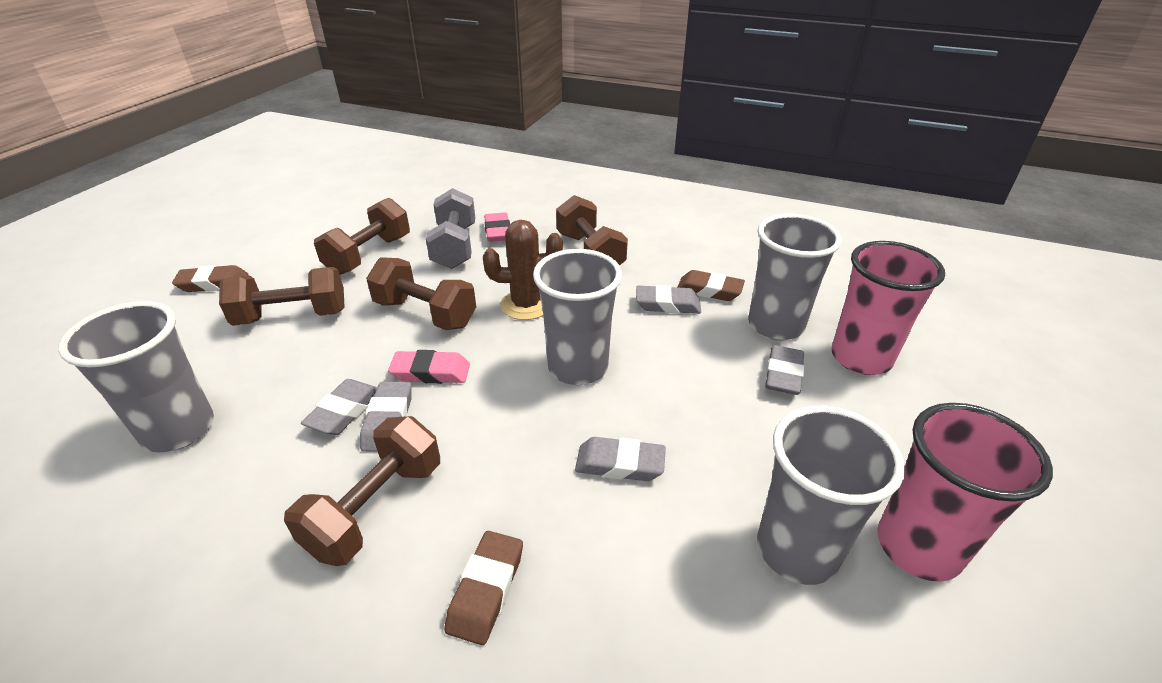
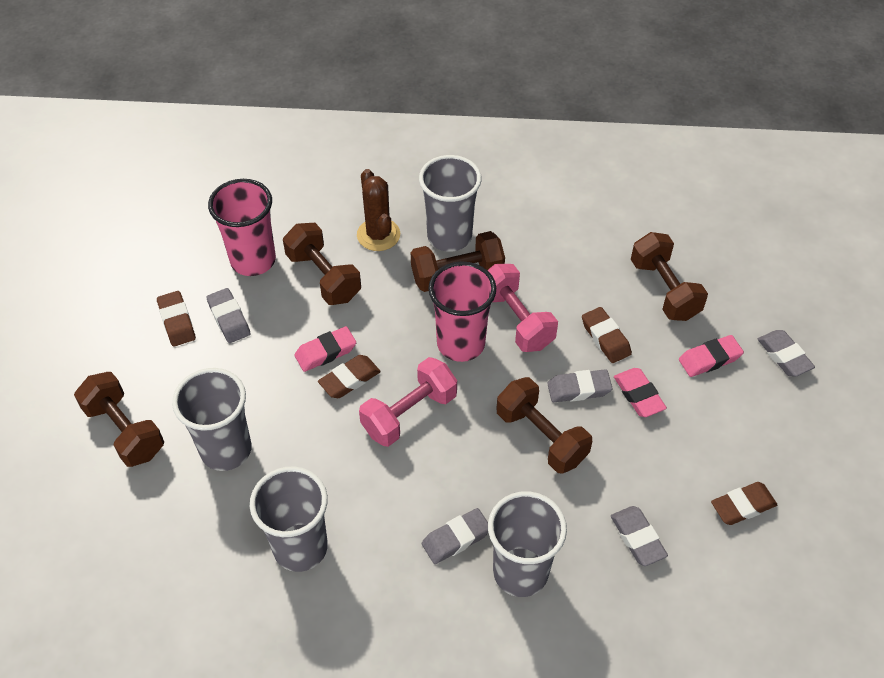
brown eraser: 3 -> 4
grey dumbbell: 1 -> 0
pink dumbbell: 0 -> 2
pink eraser: 2 -> 3

